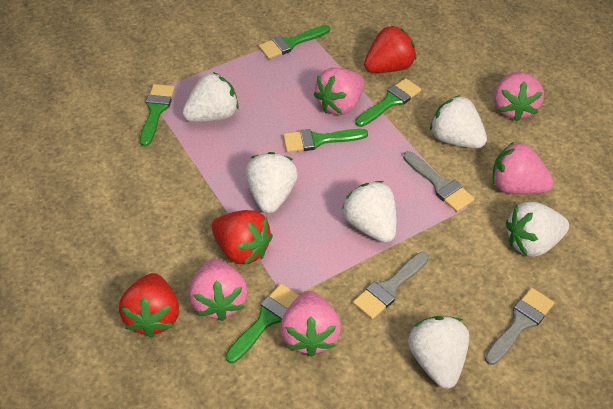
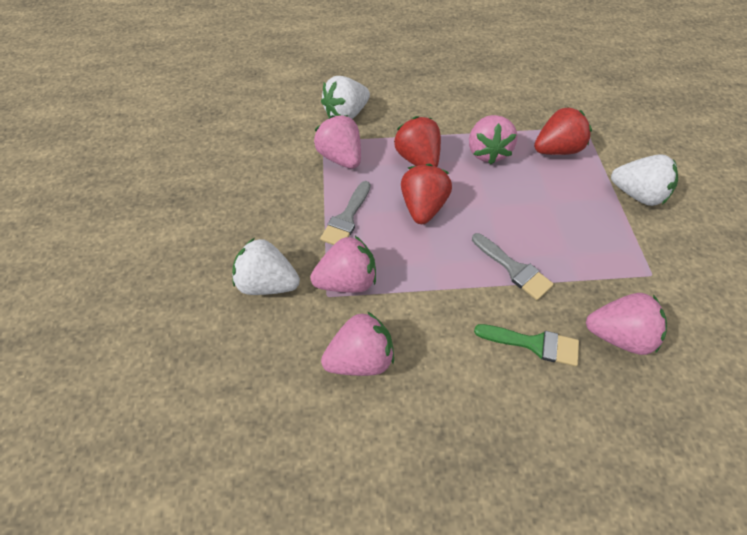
green brush: 5 -> 1
grey brush: 3 -> 2
white strawberry: 6 -> 3

